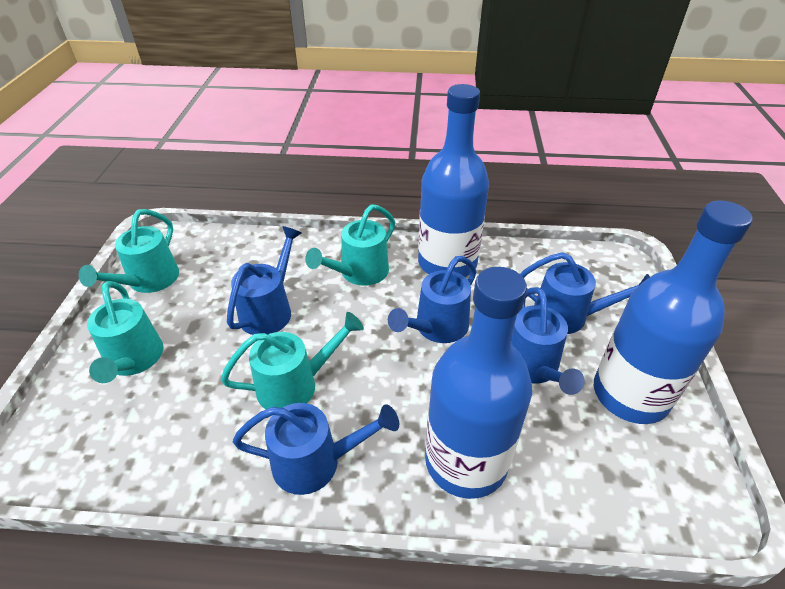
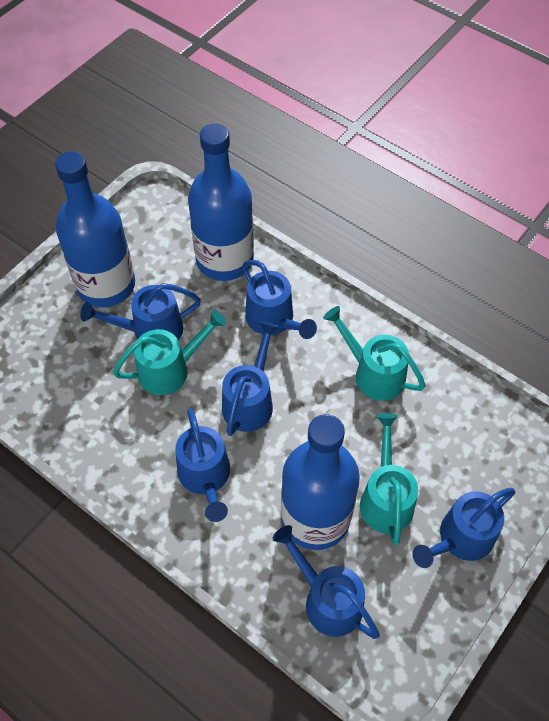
blue watering can: 5 -> 6
turquoise watering can: 4 -> 3

